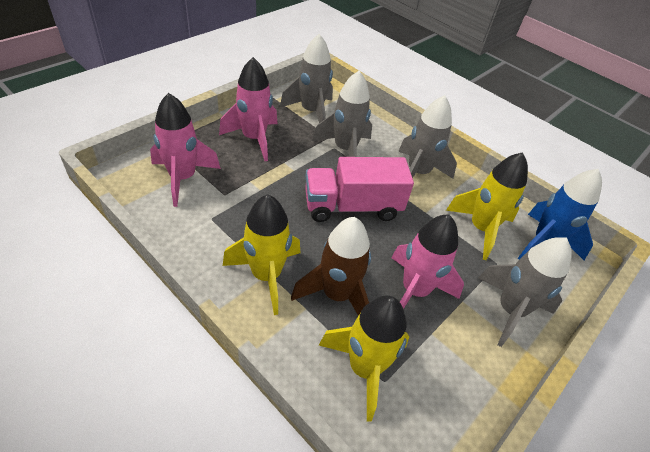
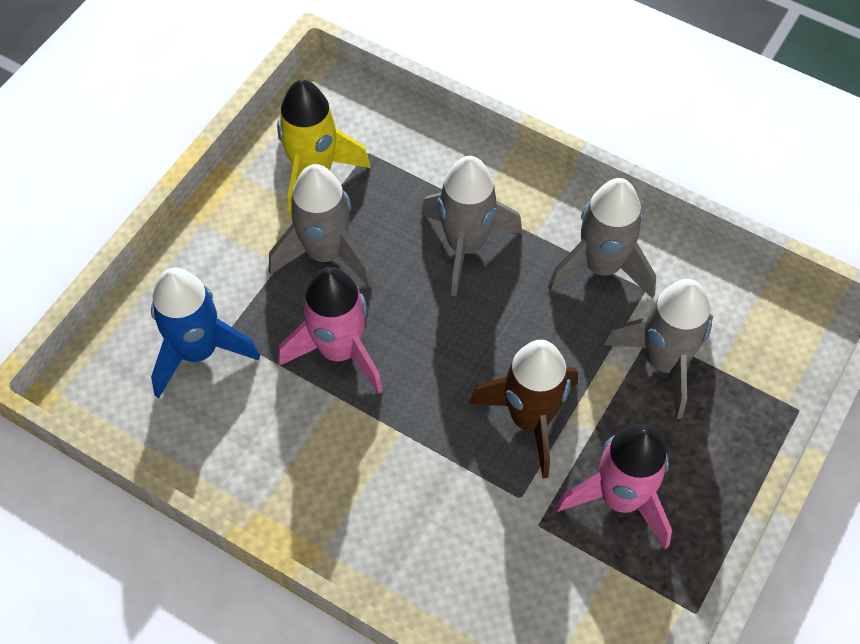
pink rocket: 3 -> 2
pink truck: 1 -> 0
yellow rocket: 3 -> 1

